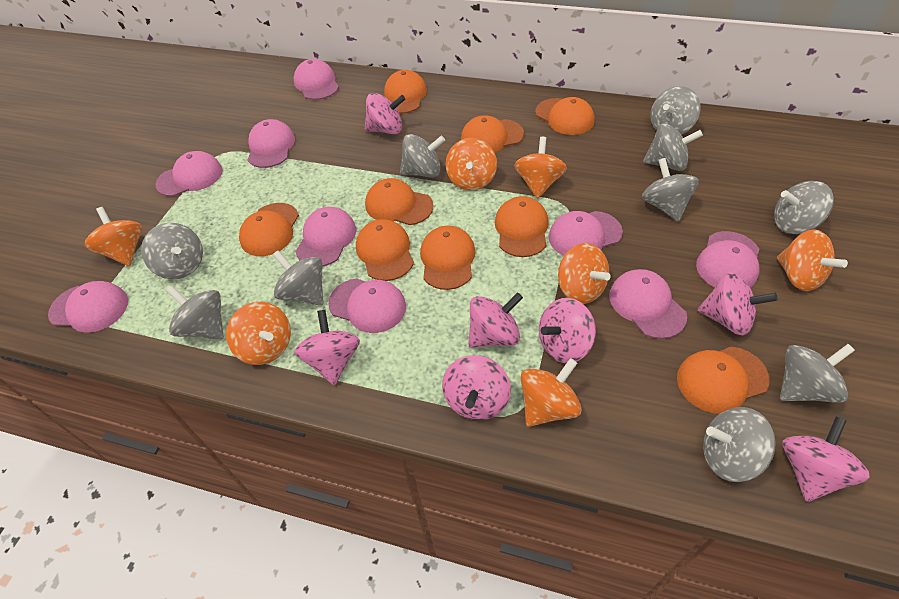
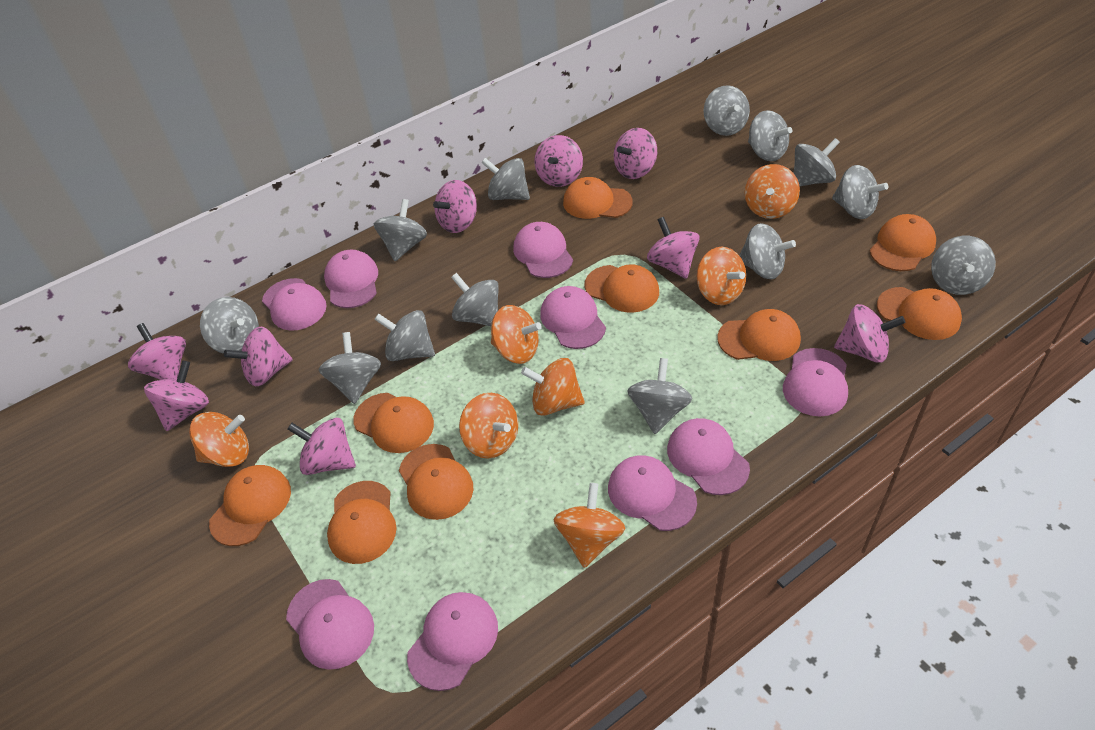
grey spinning top: 10 -> 13
pink spinning top: 7 -> 9

